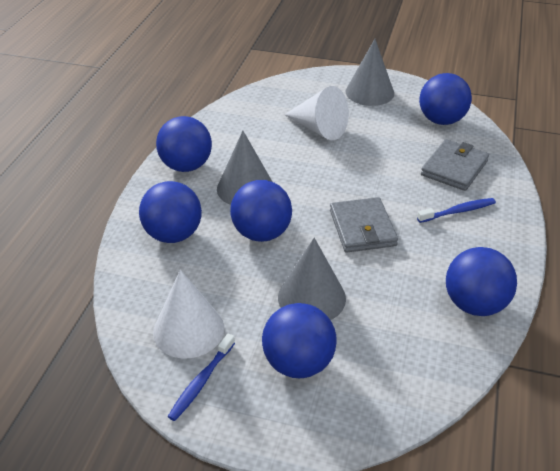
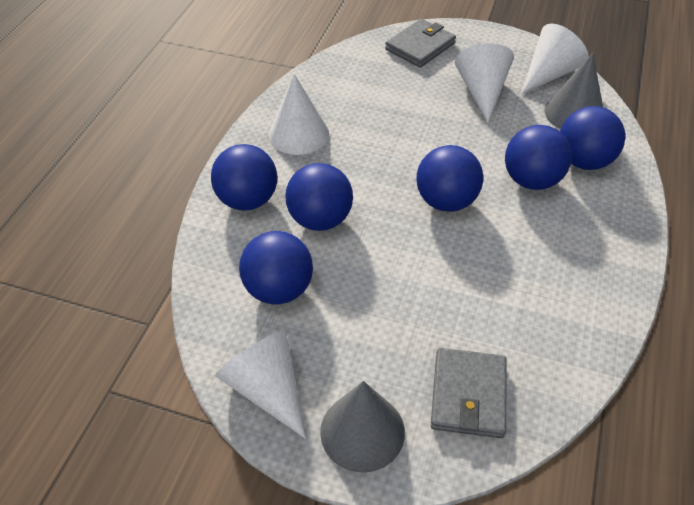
blue toothbrush: 2 -> 0
grey cone: 3 -> 2
white cone: 2 -> 4

